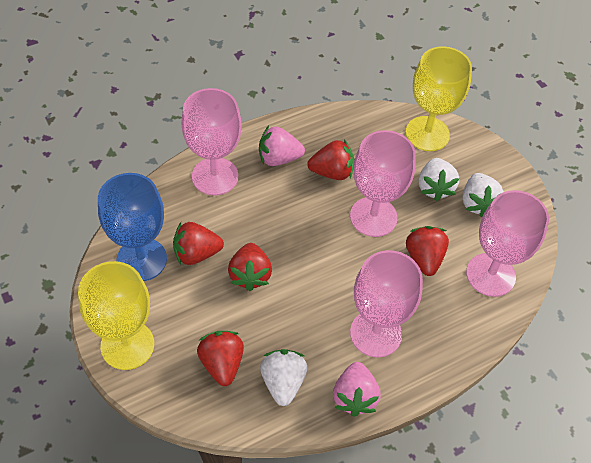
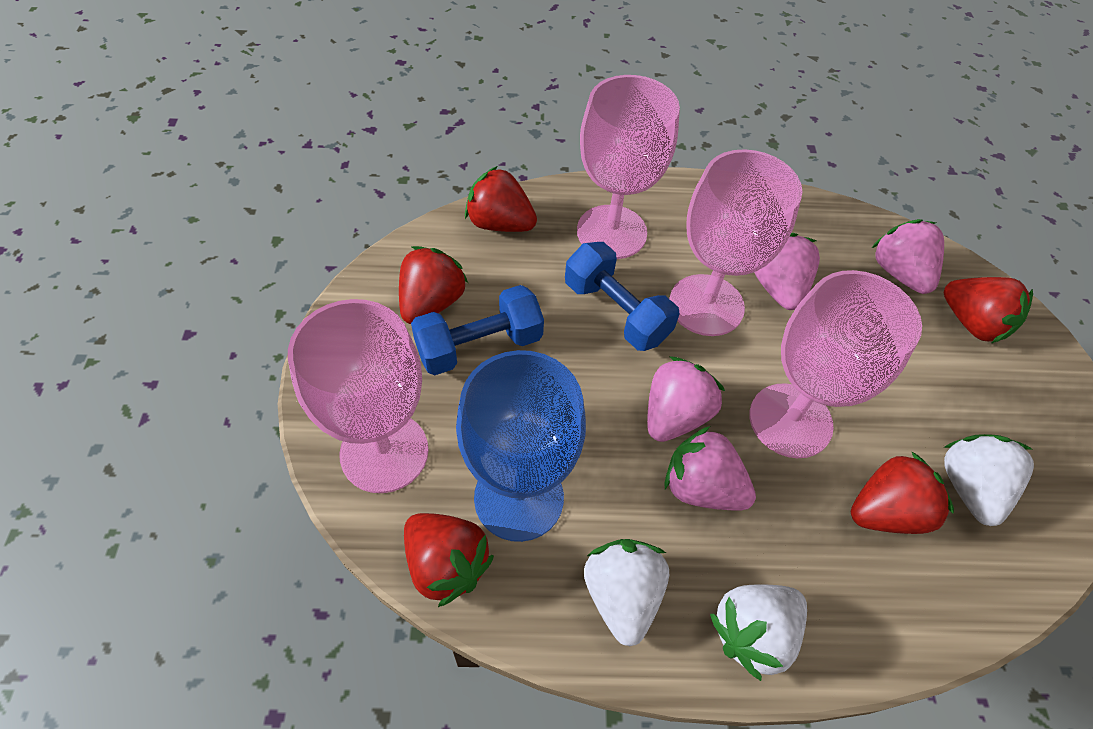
blue dumbbell: 0 -> 2
pink strawberry: 2 -> 4
yellow goblet: 2 -> 0

